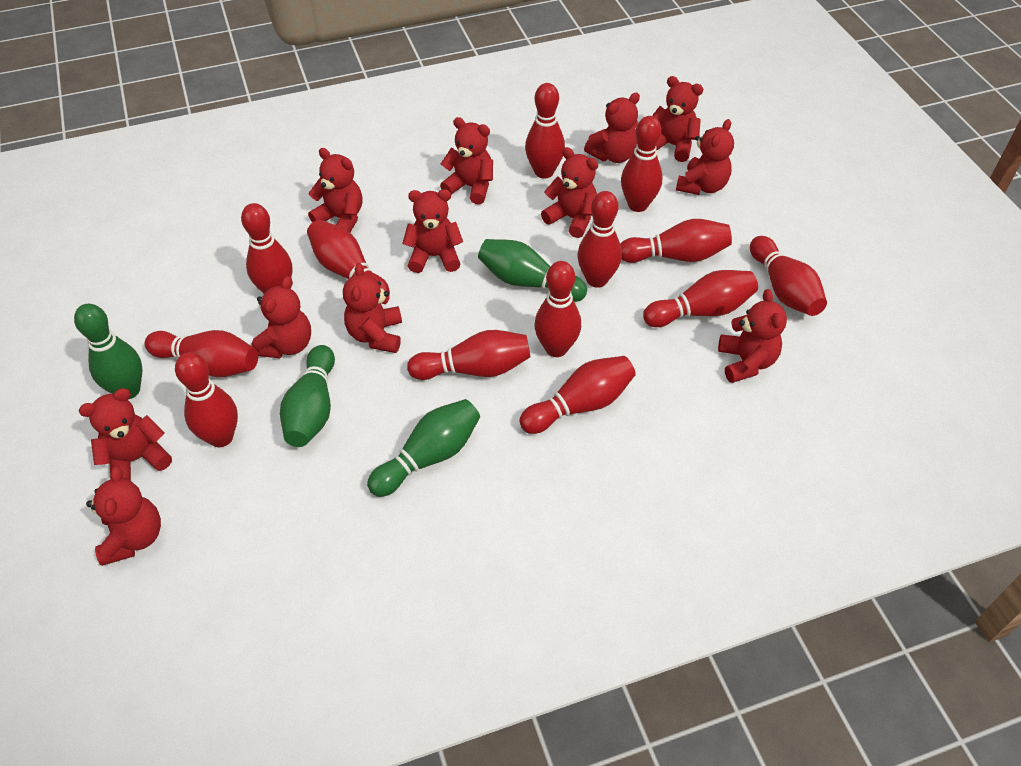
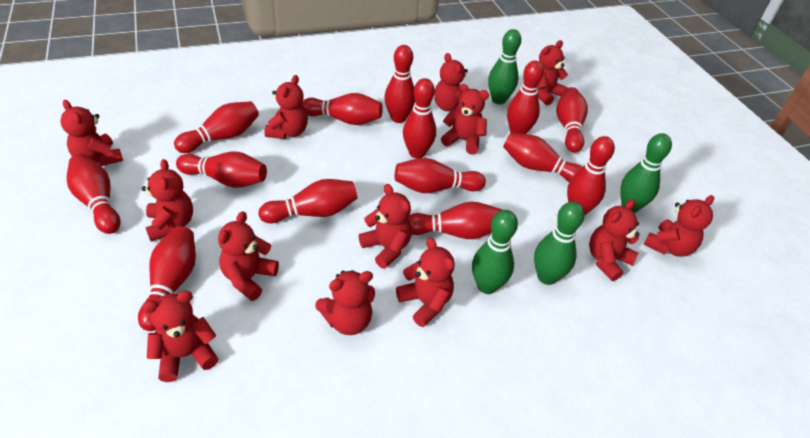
red bowling pin: 13 -> 14
red teddy bear: 12 -> 13

